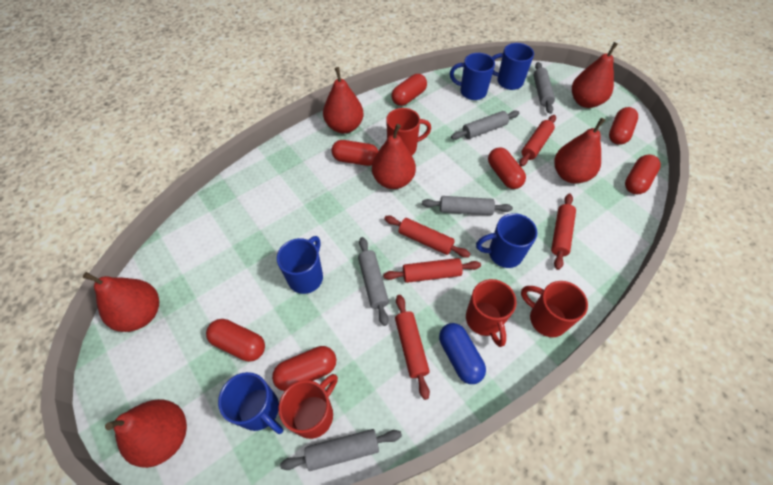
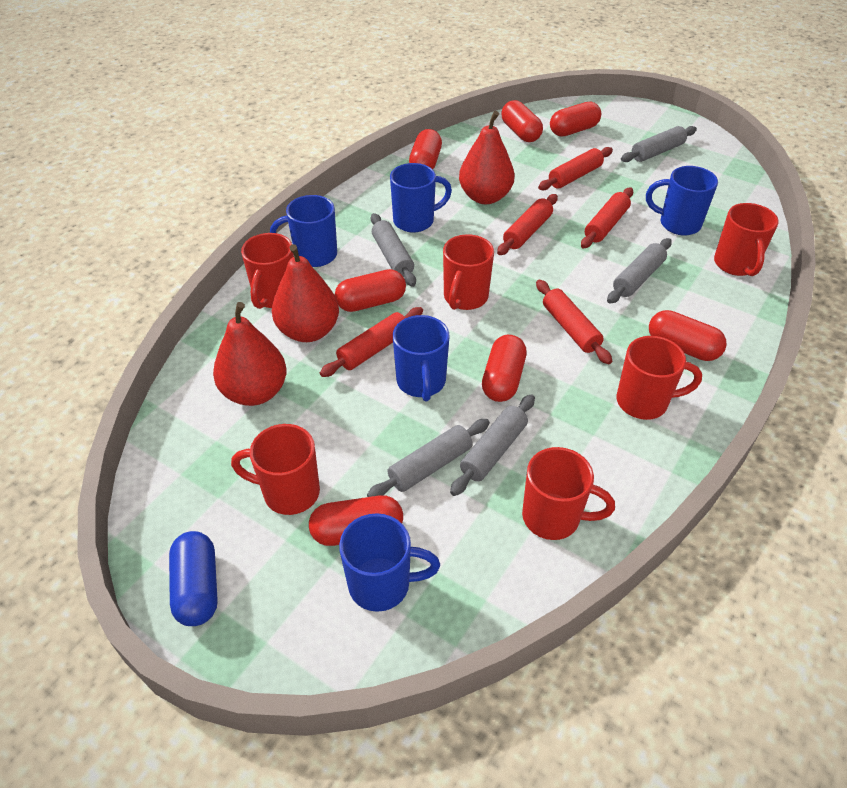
red mug: 4 -> 6
red pear: 6 -> 3

